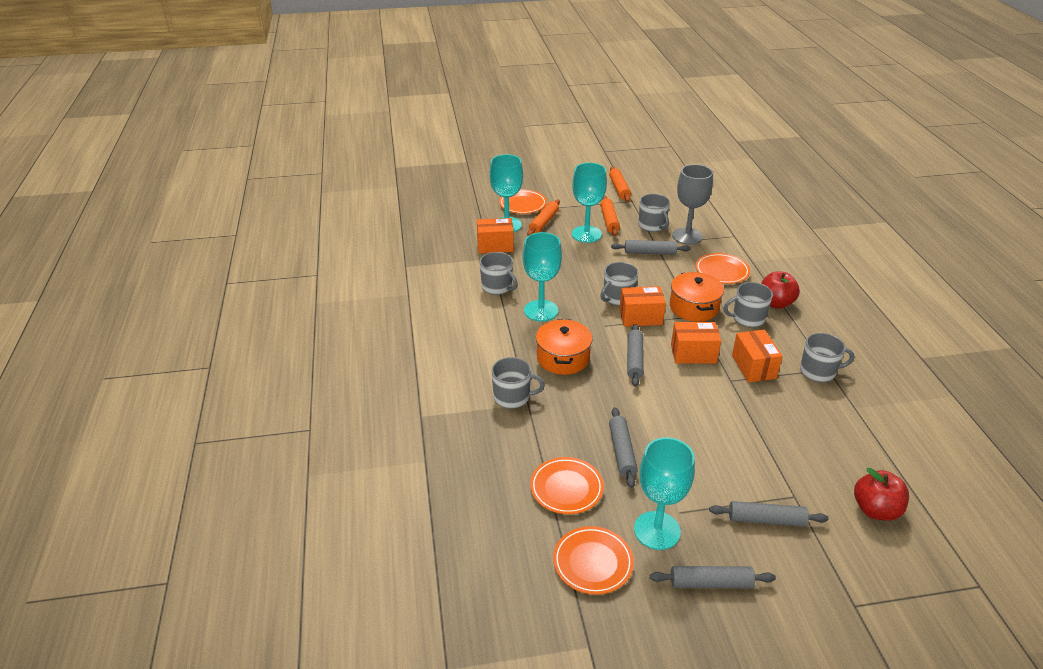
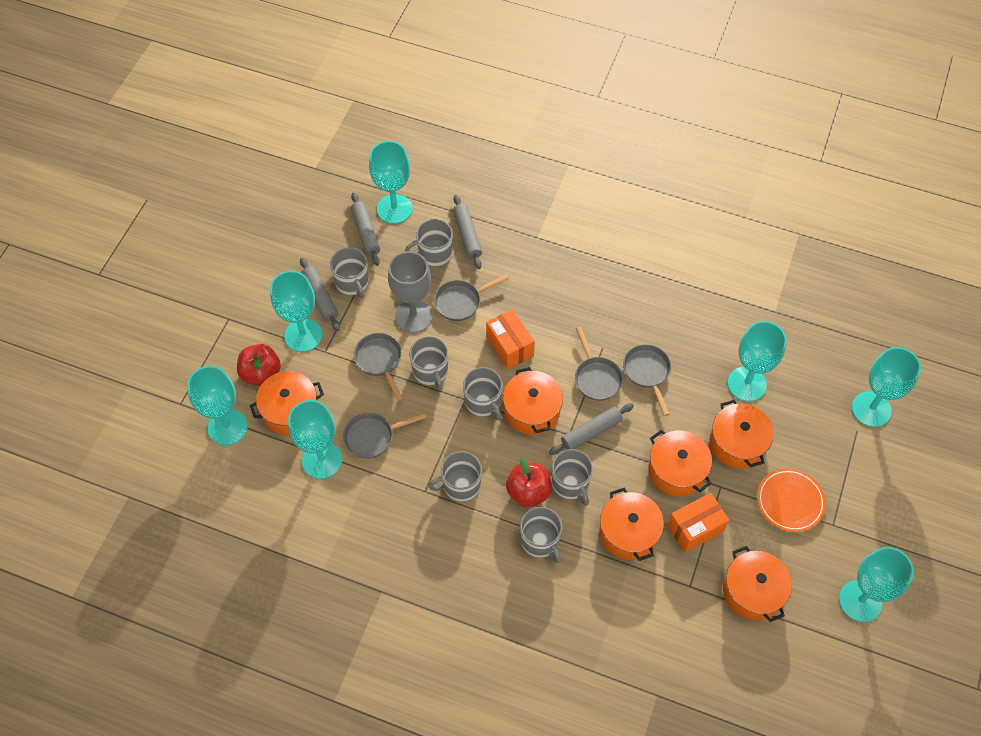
grey mug: 6 -> 7
grey pan: 0 -> 5
grey rolling pin: 5 -> 4
orange box: 4 -> 2
orange plate: 4 -> 1
orange pot: 2 -> 6
orange rolling pin: 3 -> 0
turquoise goblet: 4 -> 7

